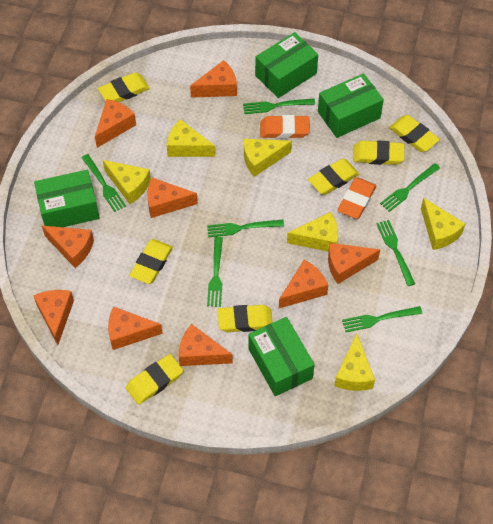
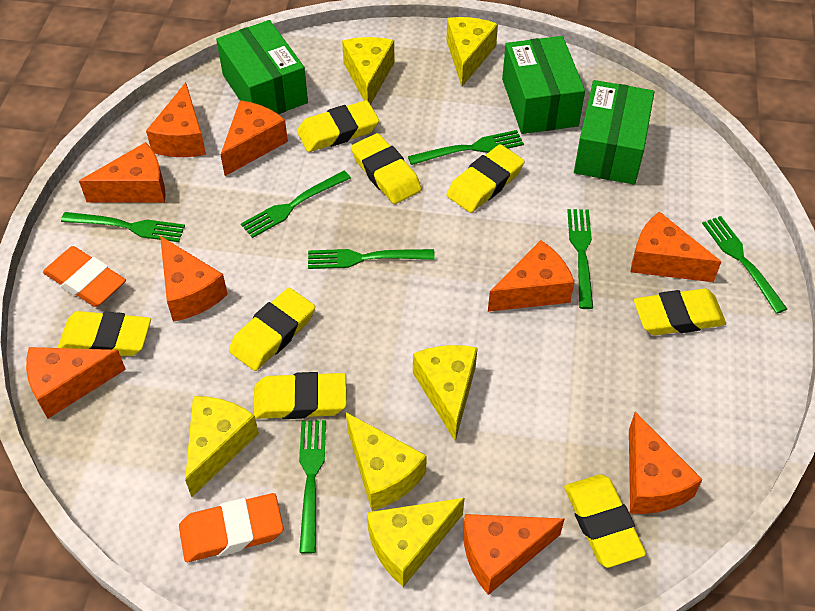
green box: 4 -> 3
yellow eraser: 7 -> 8

